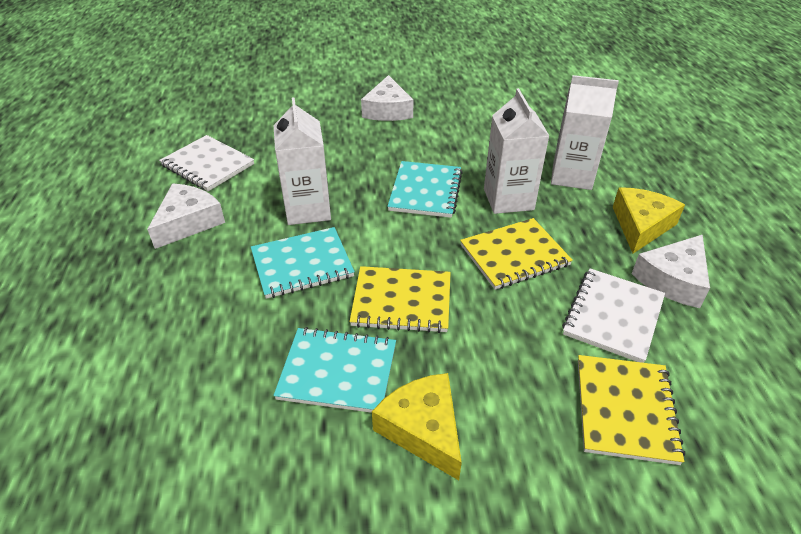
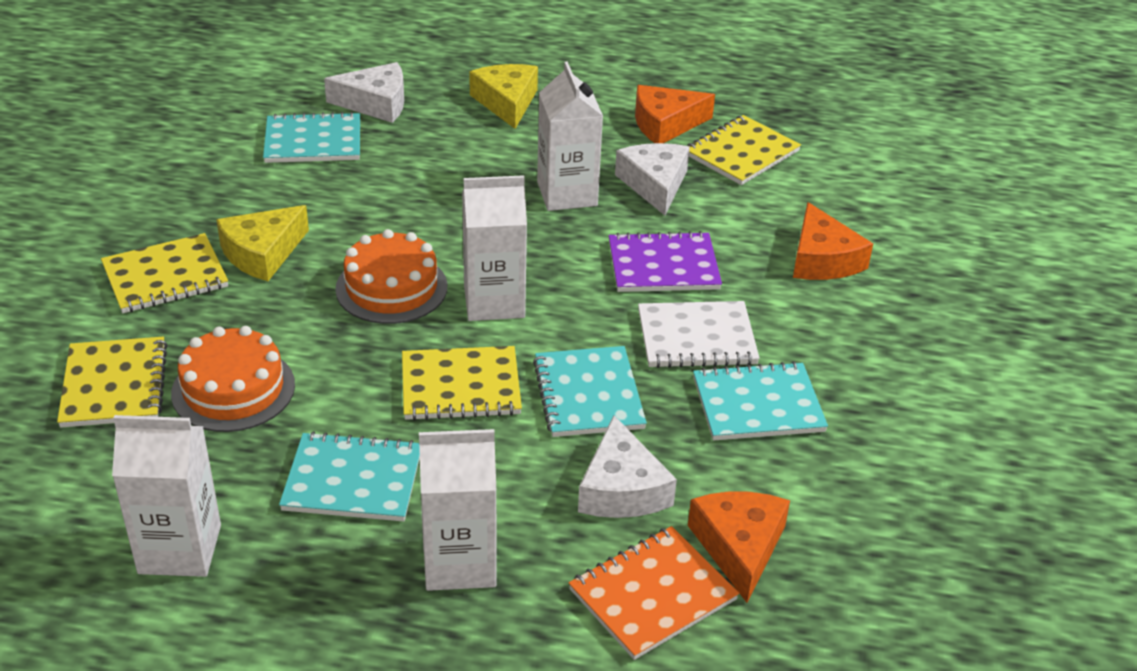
orange cake: 0 -> 2
orange cheese: 0 -> 3
orange notebook: 0 -> 1
purple notebook: 0 -> 1
turquoise notebook: 3 -> 4
white carton: 3 -> 4
white notebook: 2 -> 1
yellow notebook: 3 -> 4

